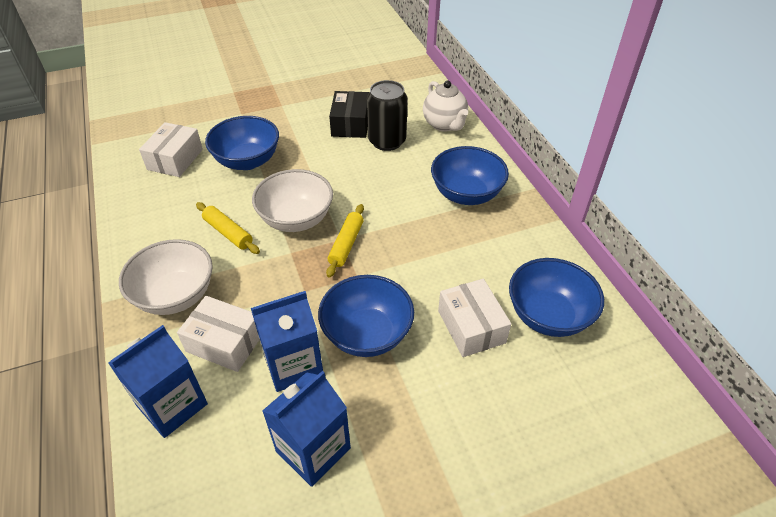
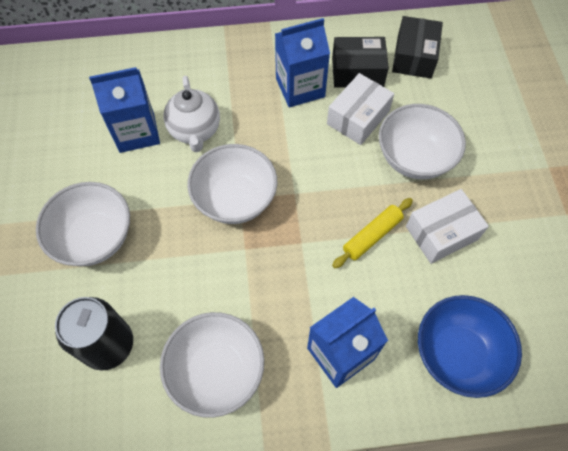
black box: 1 -> 2
blue bowl: 4 -> 1
white bowl: 2 -> 4
white box: 3 -> 2
yellow rolling pin: 2 -> 1

